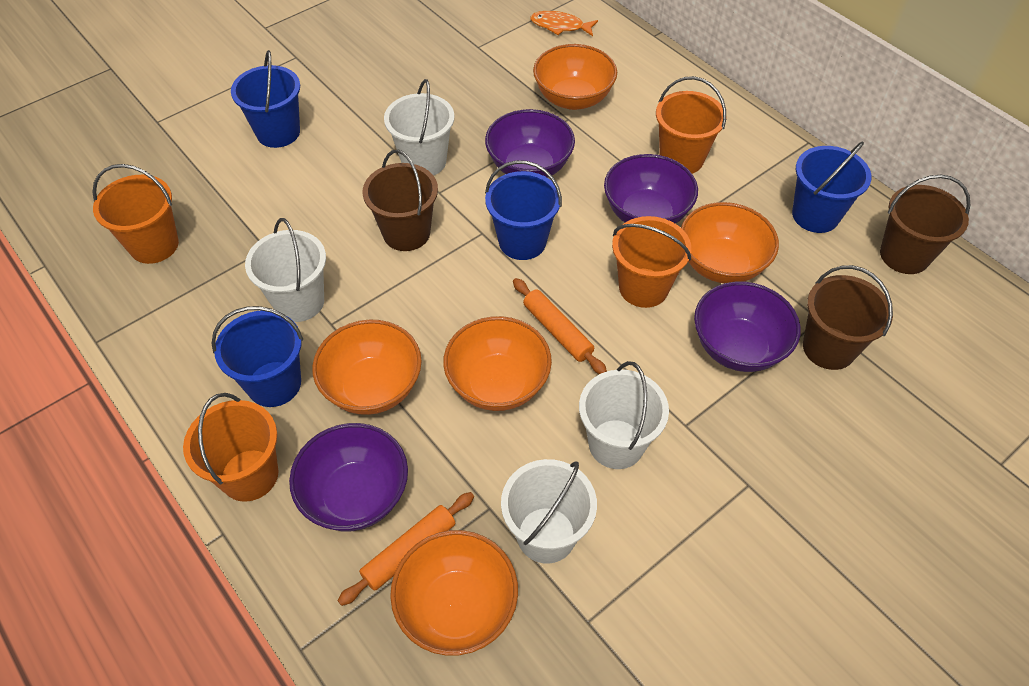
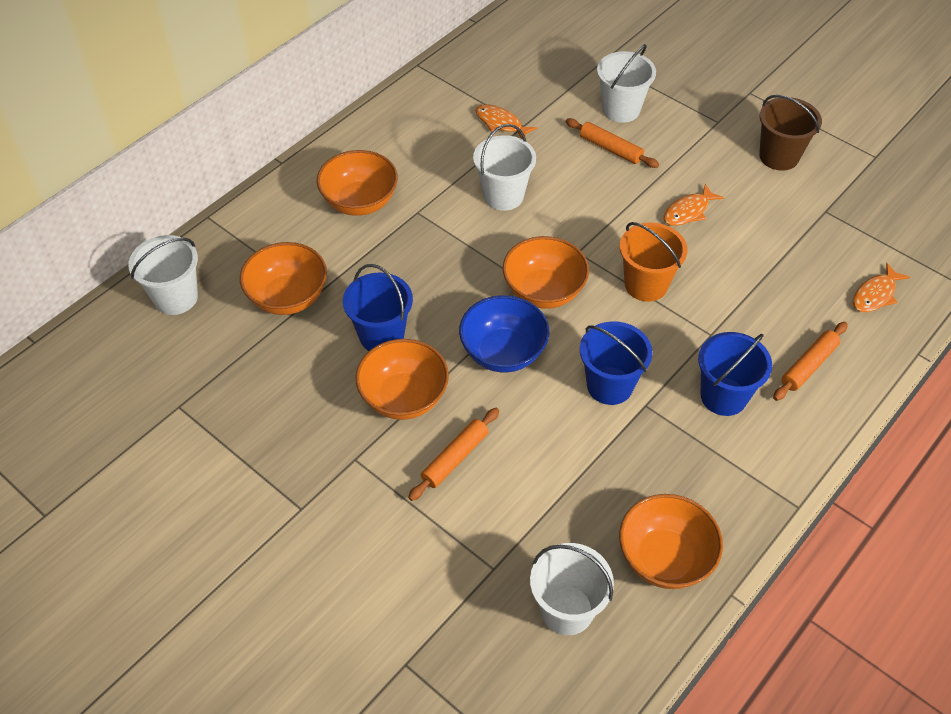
blue bowl: 0 -> 1
blue bucket: 4 -> 3
brown bucket: 3 -> 1
orange bucket: 4 -> 1
orange fish: 1 -> 3
orange rolling pin: 2 -> 3
purple bowl: 4 -> 0

